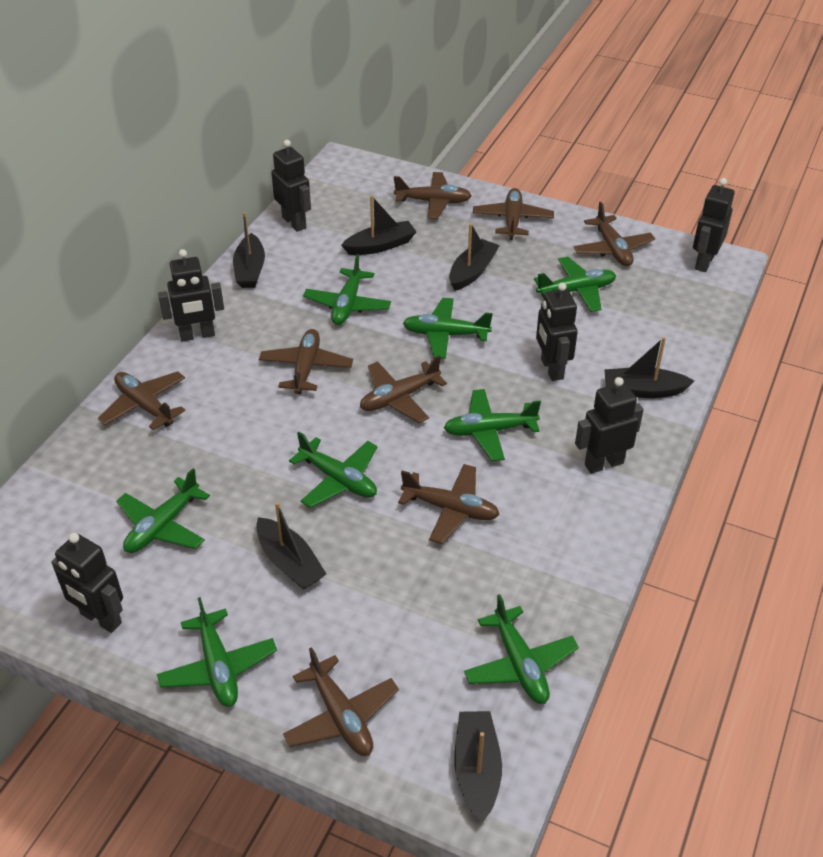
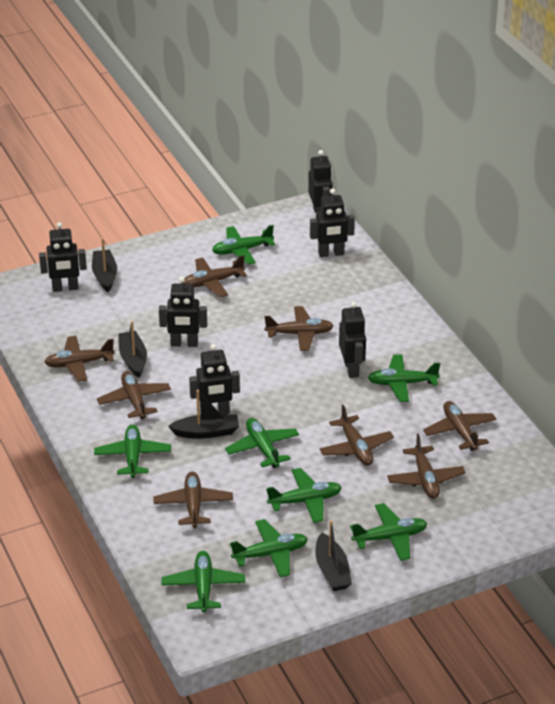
black boat: 6 -> 4

